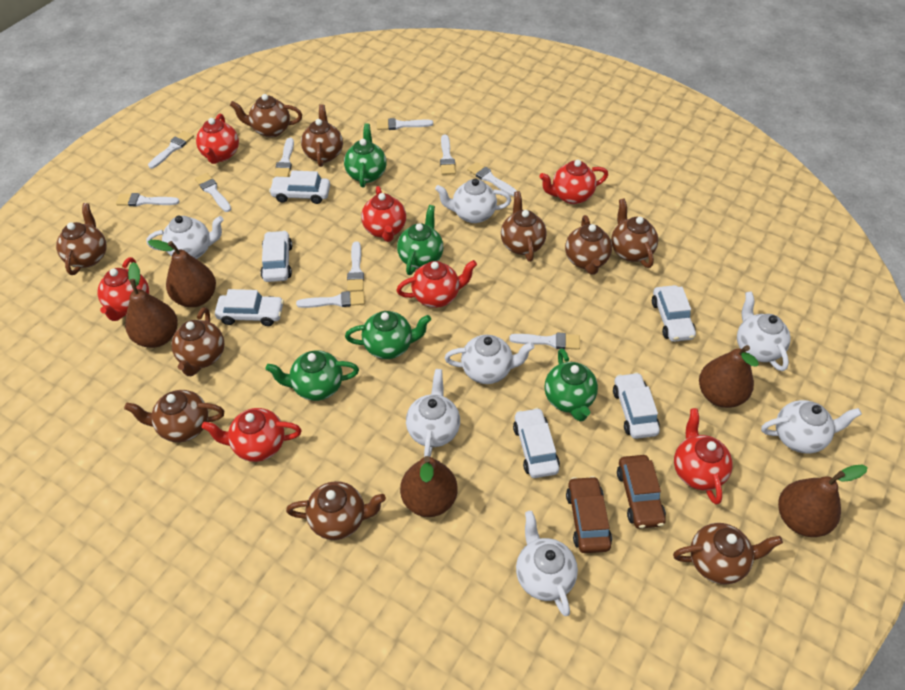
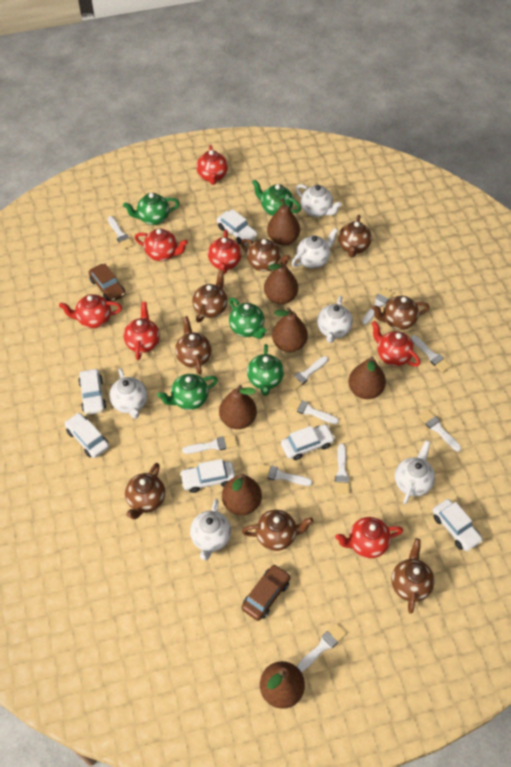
brown pear: 5 -> 7
brown teapot: 10 -> 8
white teapot: 7 -> 6

